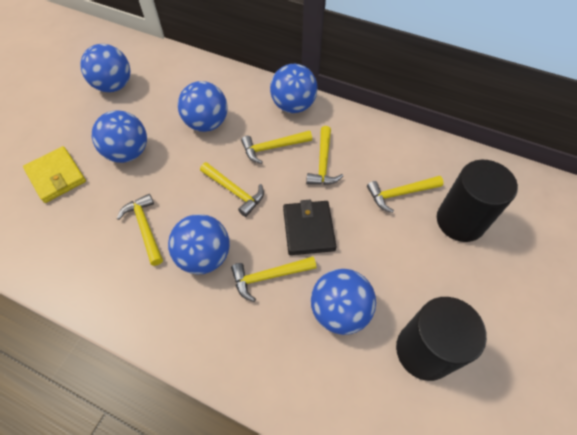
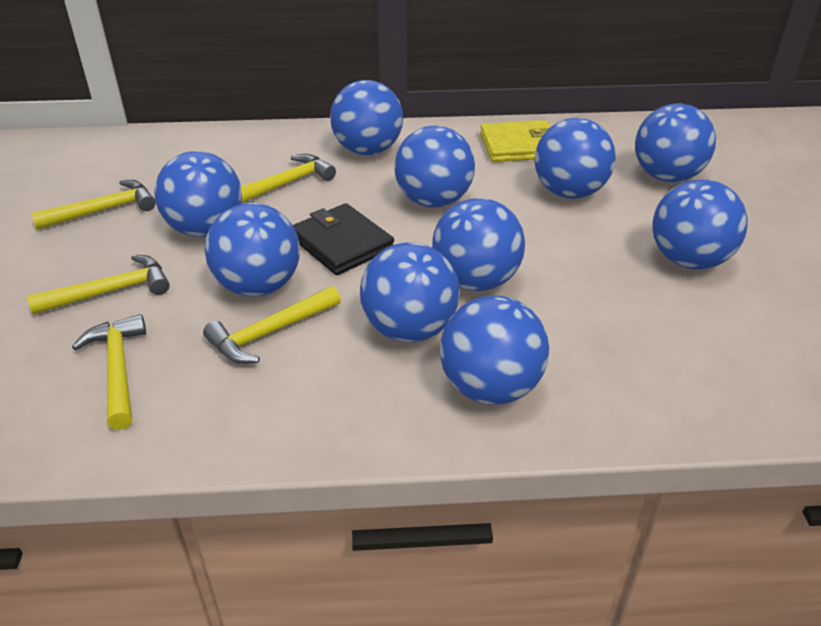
black cylinder: 2 -> 0
blue ball: 6 -> 10
yellow hammer: 6 -> 5

